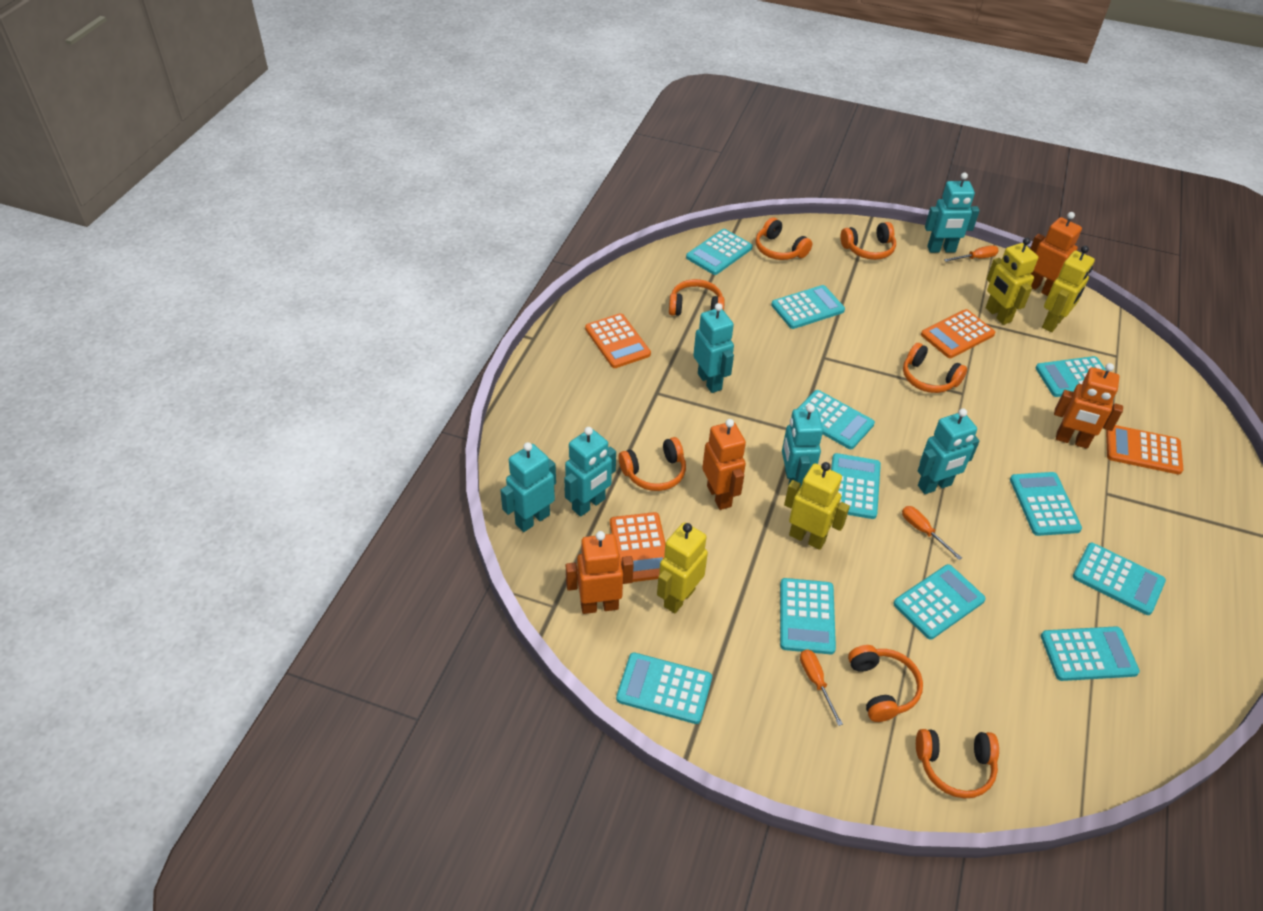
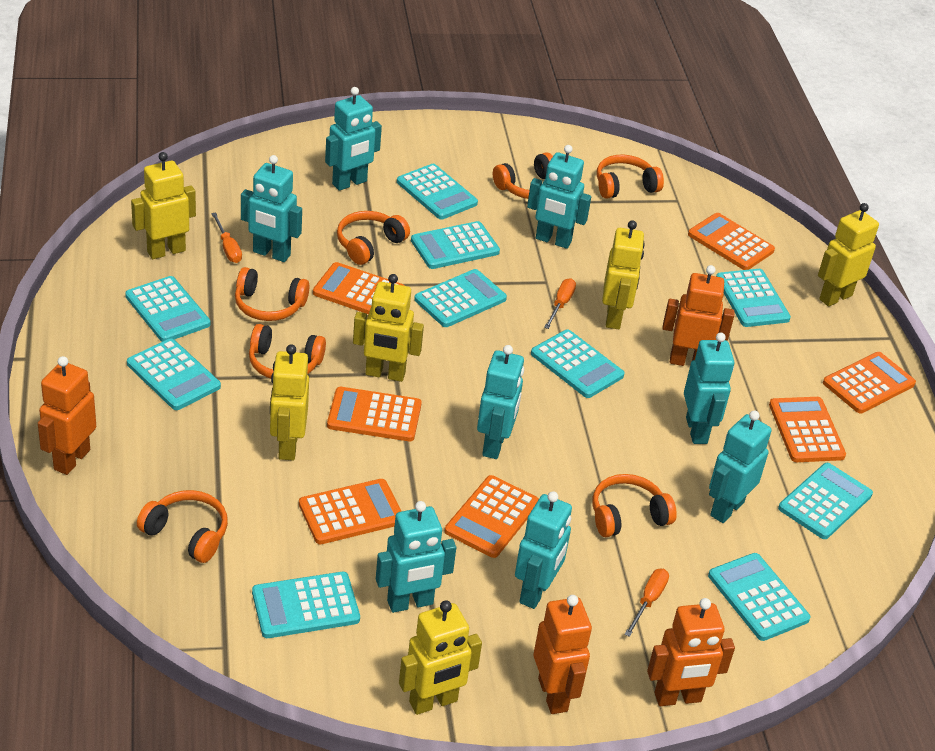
orange calculator: 4 -> 7
turquoise calculator: 11 -> 10
turquoise robot: 6 -> 8
yellow robot: 4 -> 6

